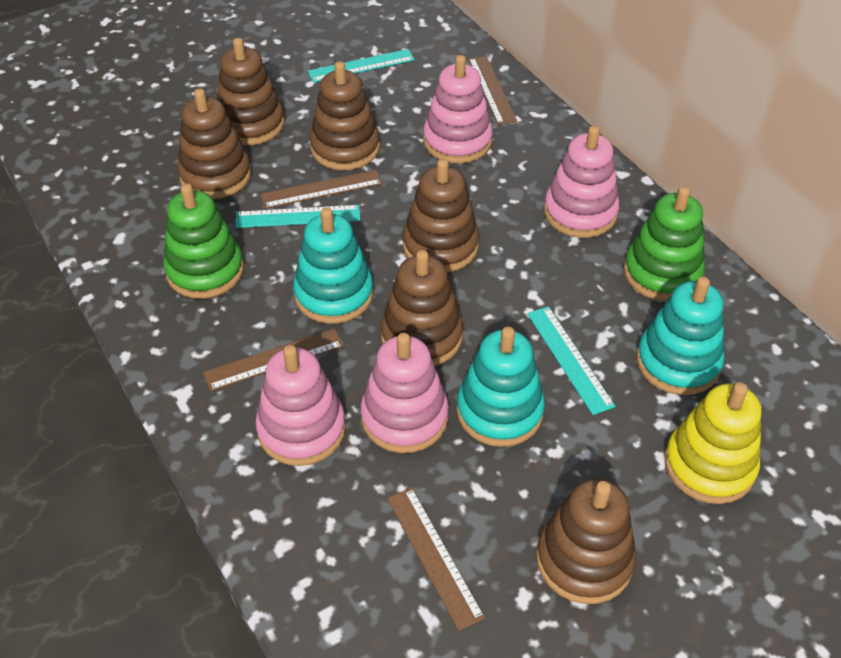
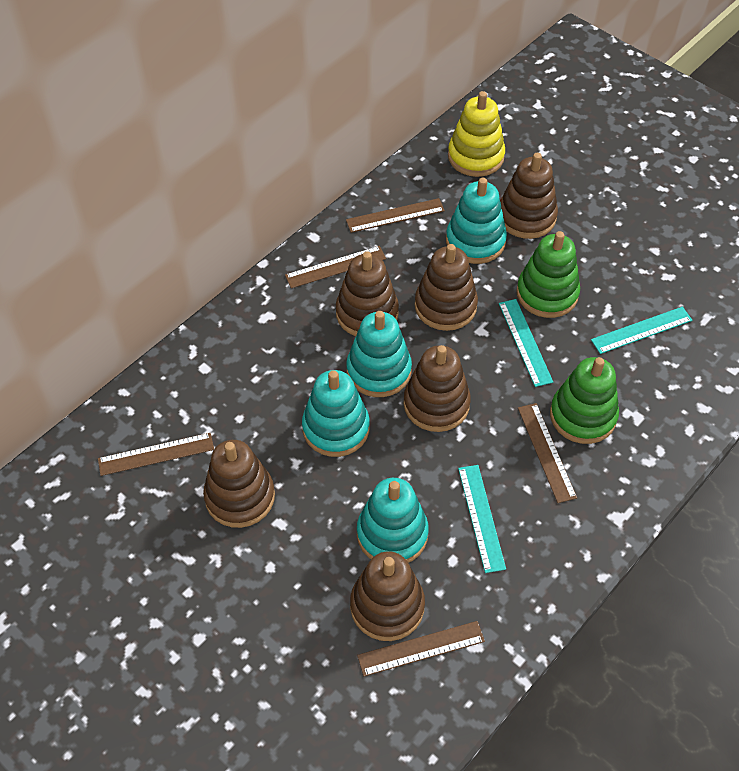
brown ruler: 4 -> 5
pink stacking toy: 4 -> 0
turquoise stacking toy: 3 -> 4

